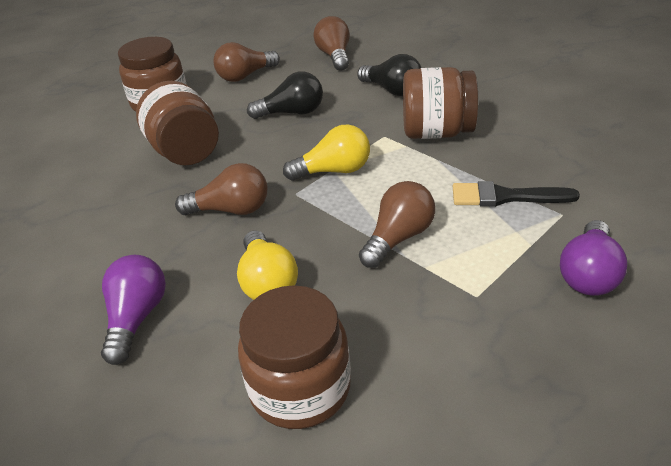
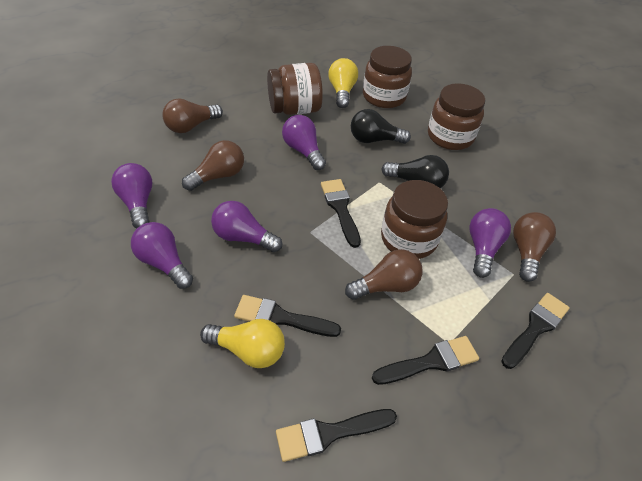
black brush: 1 -> 5
purple light bulb: 2 -> 5

